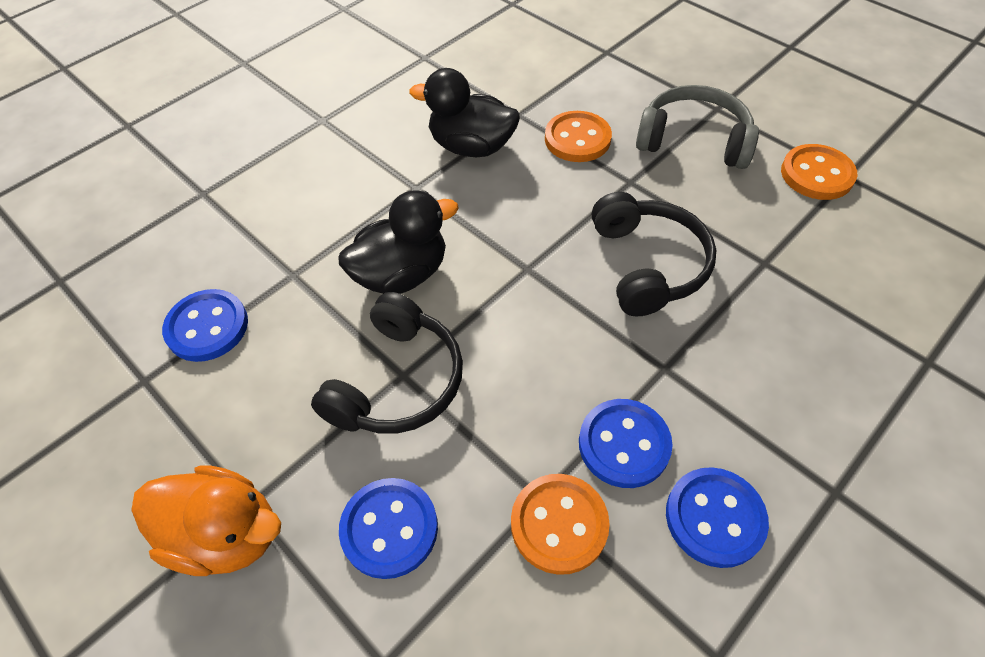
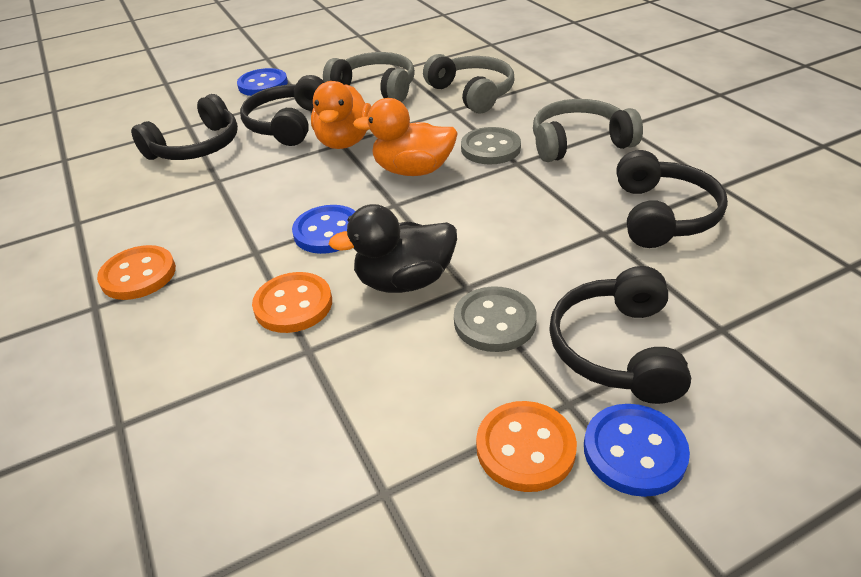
black duck: 2 -> 1
black headphones: 2 -> 4
blue button: 4 -> 3
grey button: 0 -> 2
grey headphones: 1 -> 3
orange duck: 1 -> 2

